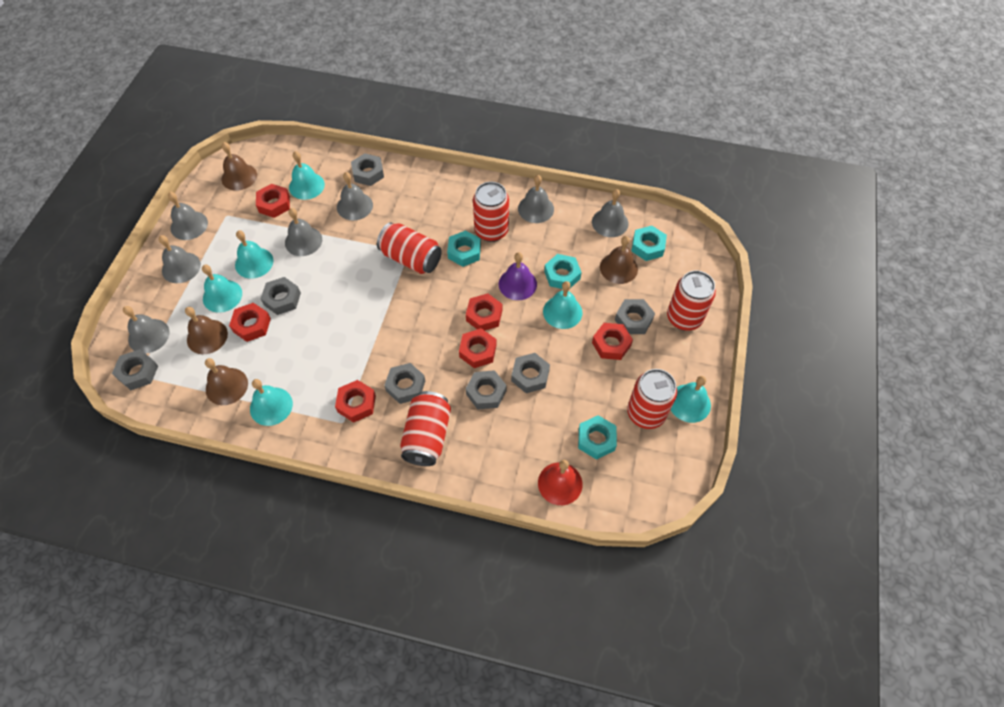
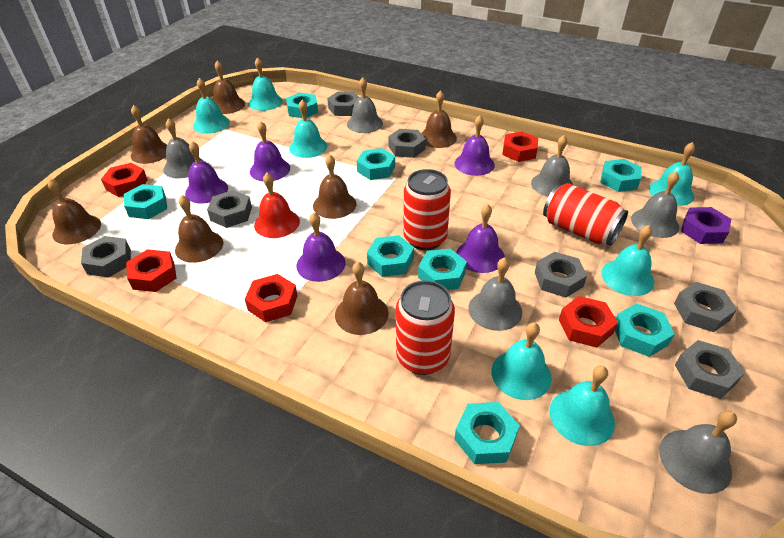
brown bell: 4 -> 7
grey bell: 7 -> 6
purple bell: 1 -> 5
purple nut: 0 -> 1
red can: 5 -> 3
red nut: 6 -> 5
turquoise bell: 6 -> 7
turquoise nut: 4 -> 8

